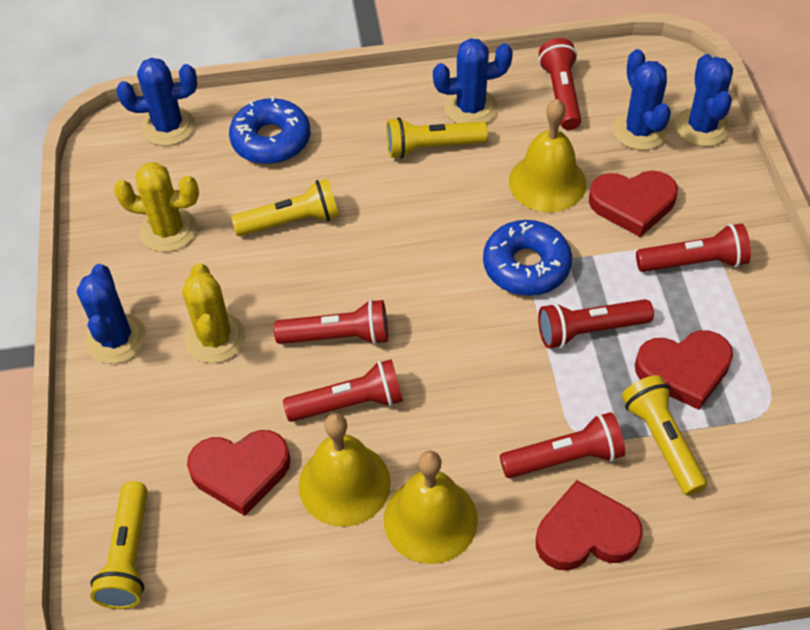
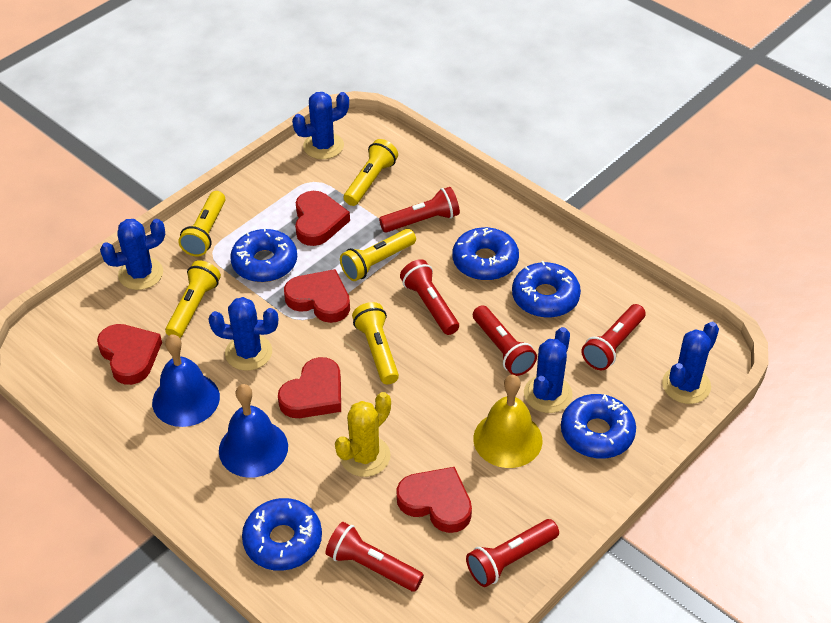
blue bell: 0 -> 2
blue donut: 2 -> 5
red heart: 4 -> 5
yellow bell: 3 -> 1
yellow cactus: 2 -> 1
yellow flashlight: 4 -> 5

